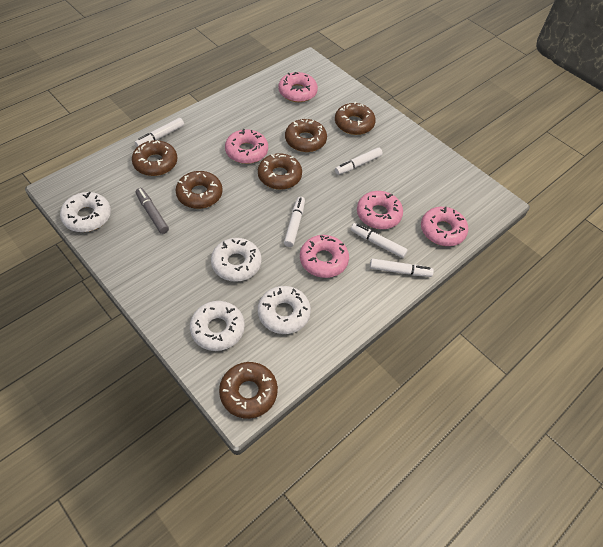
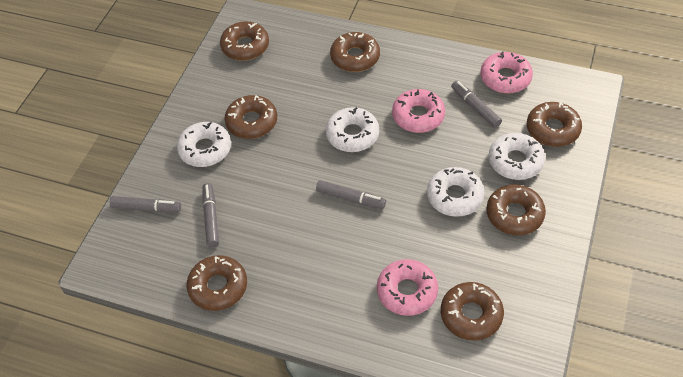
brown donut: 6 -> 7
grey marker: 1 -> 4
pink donut: 5 -> 3
white marker: 5 -> 0

